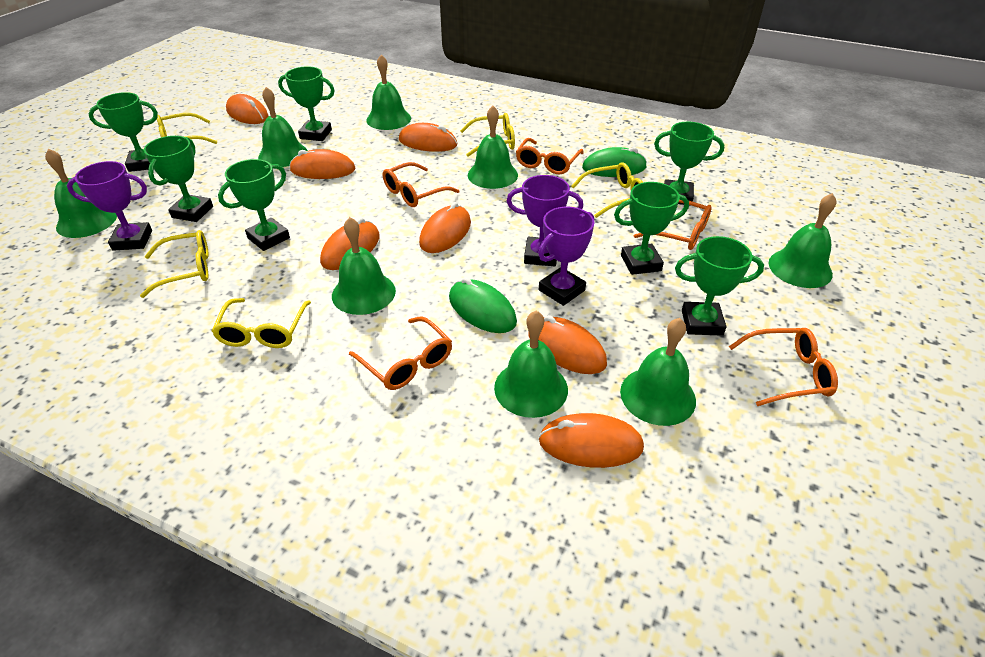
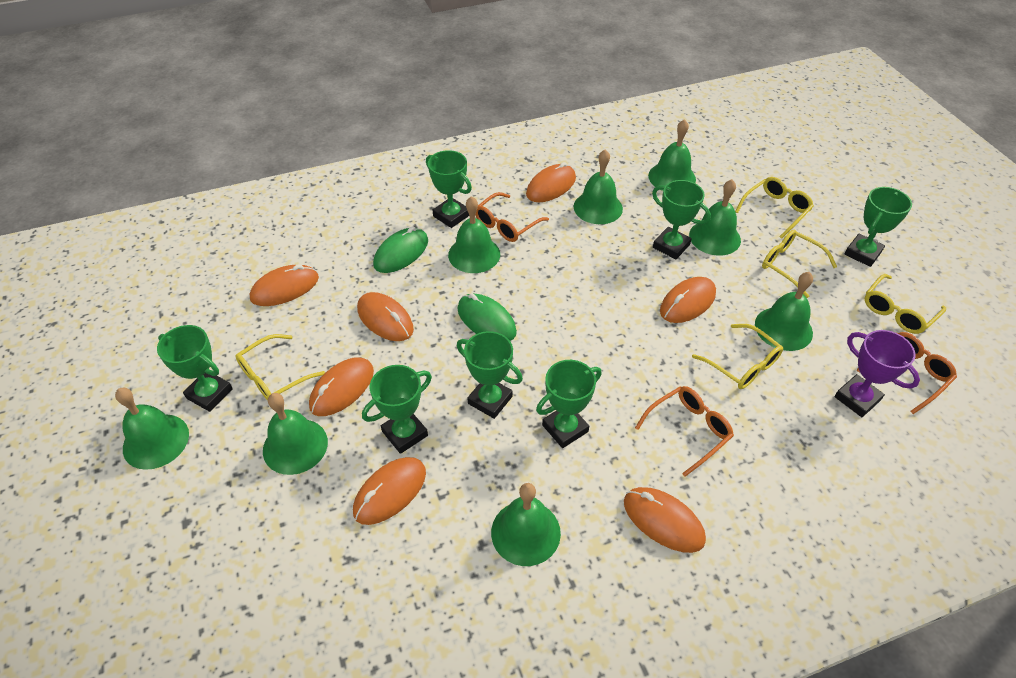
orange glasses: 5 -> 3
purple trophy: 3 -> 1

